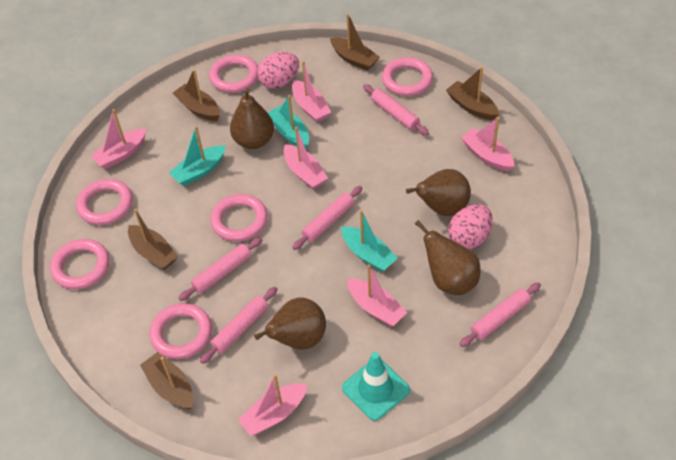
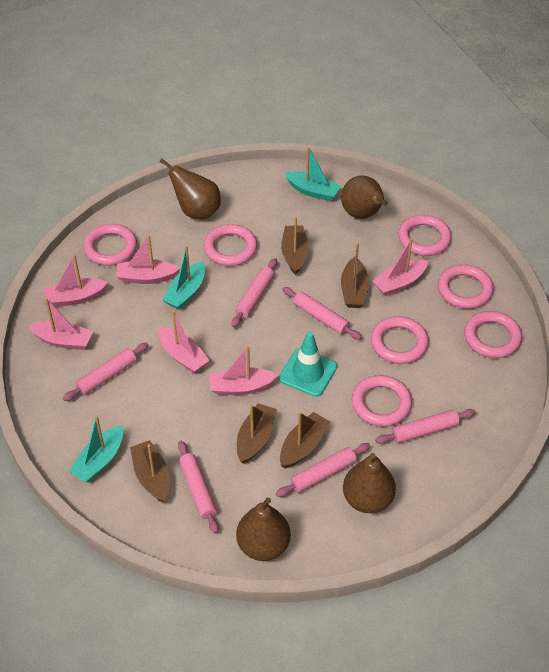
pink egg: 2 -> 0
pink ring: 6 -> 7
pink rolling pin: 5 -> 6

